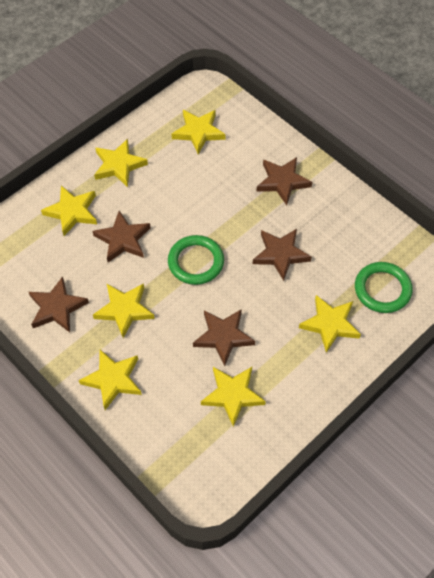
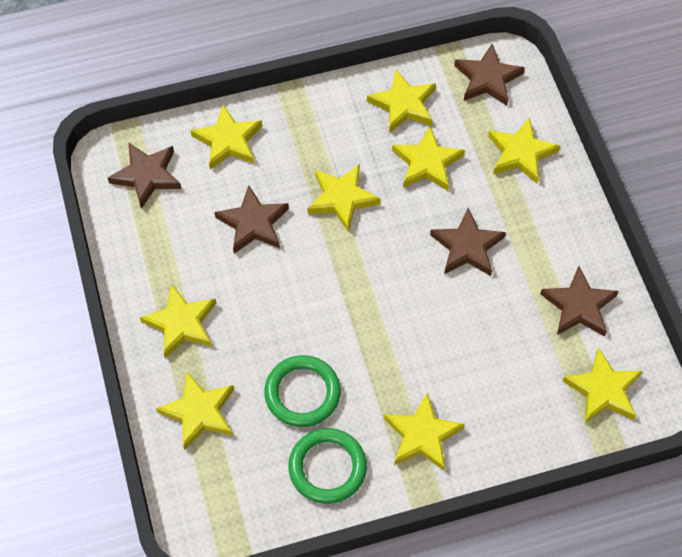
yellow star: 7 -> 9

